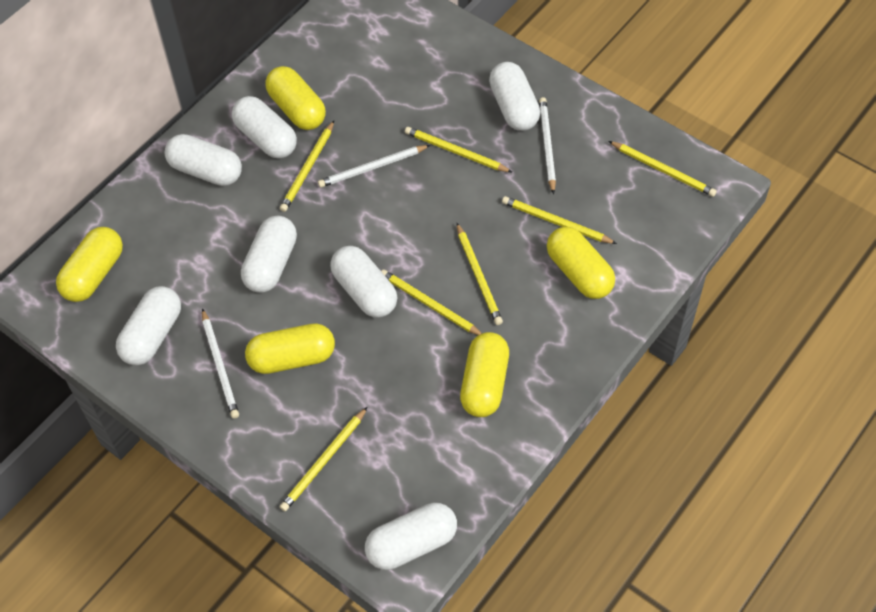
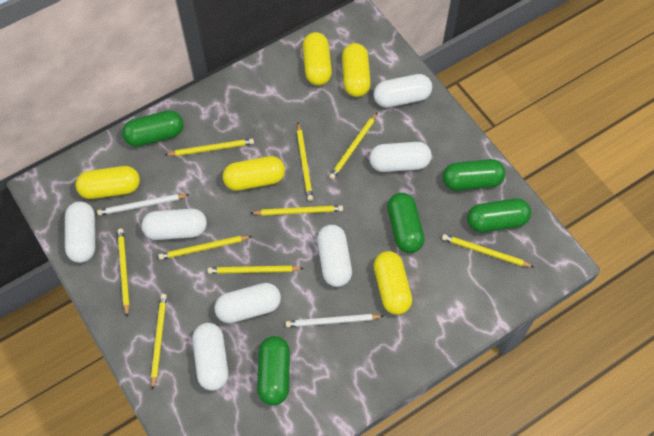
green capsule: 0 -> 5
white pencil: 3 -> 2
yellow pencil: 7 -> 9

